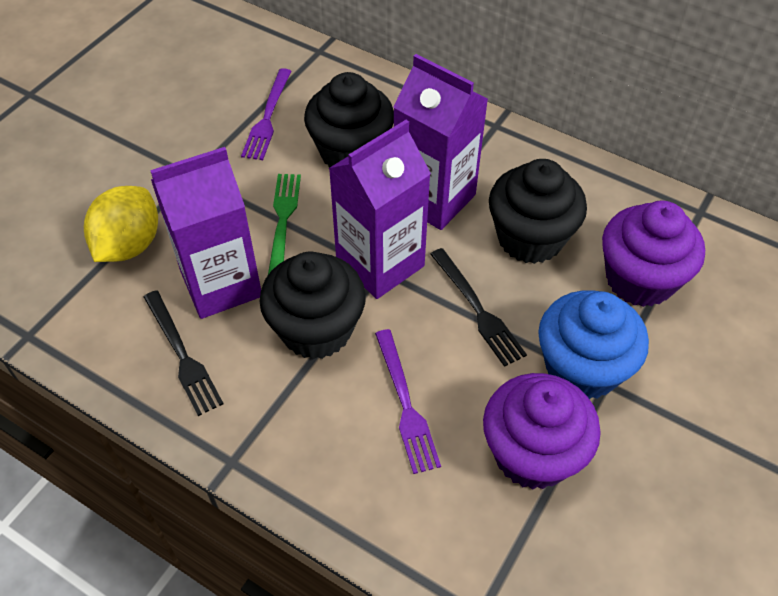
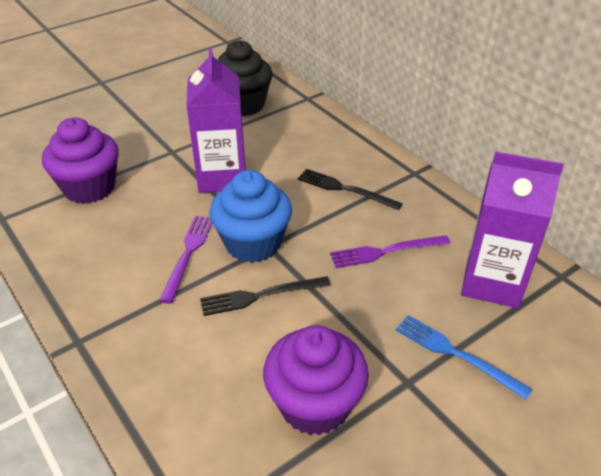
black cupcake: 3 -> 1
blue fork: 0 -> 1
green fork: 1 -> 0
purple carton: 3 -> 2
yellow lemon: 1 -> 0

